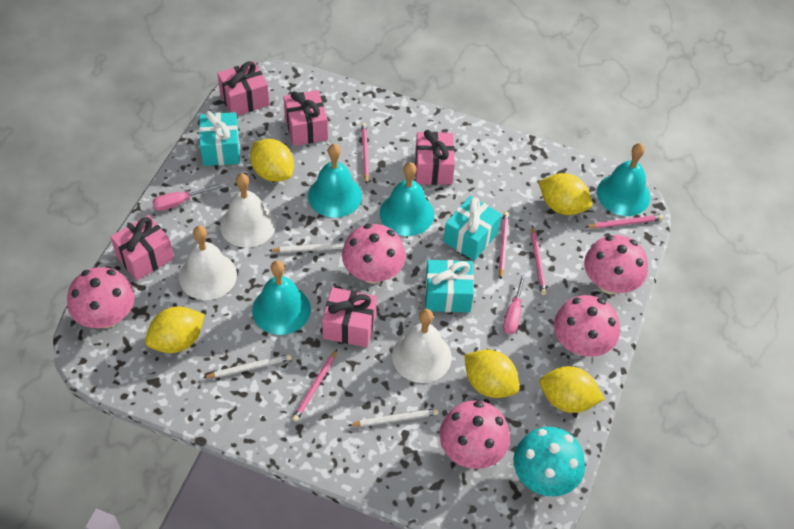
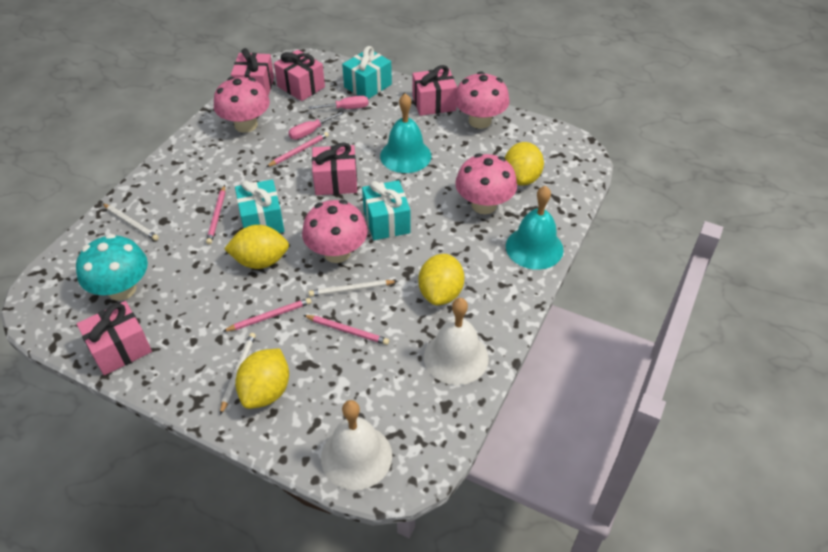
pink mushroom: 5 -> 4
pink pencil: 5 -> 4
turquoise bell: 4 -> 2
white bell: 3 -> 2
yellow lemon: 5 -> 4

